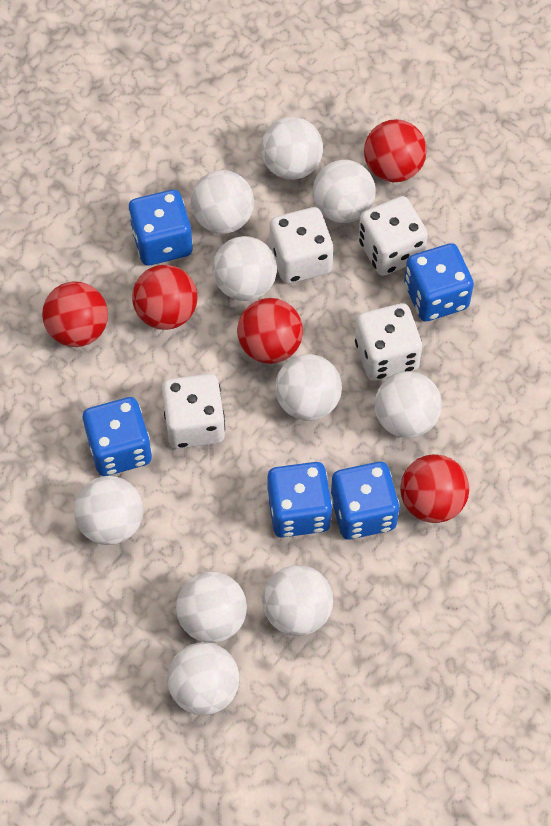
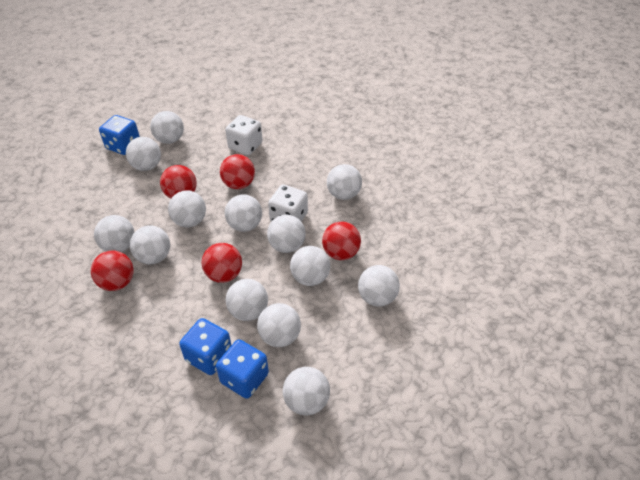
blue dice: 5 -> 3
white ball: 10 -> 13
white dice: 4 -> 2

